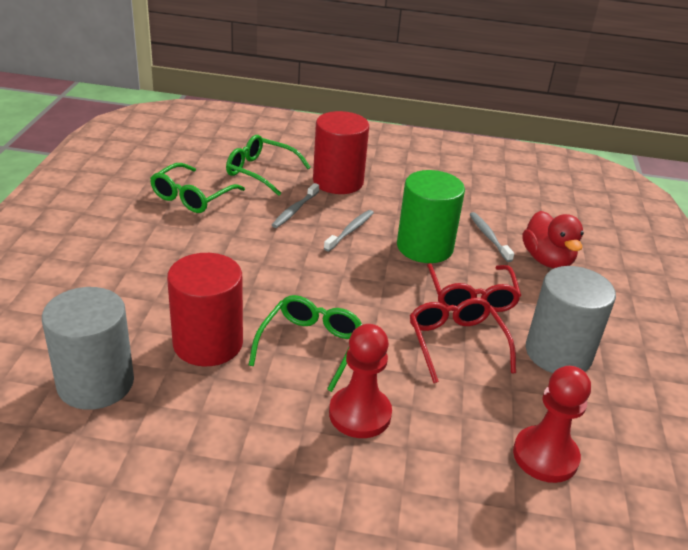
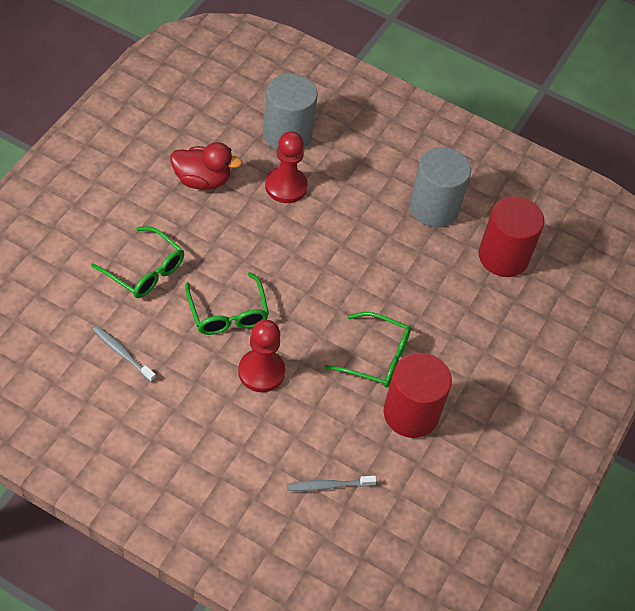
green cylinder: 1 -> 0
grey toothbrush: 3 -> 2
red glasses: 2 -> 0

